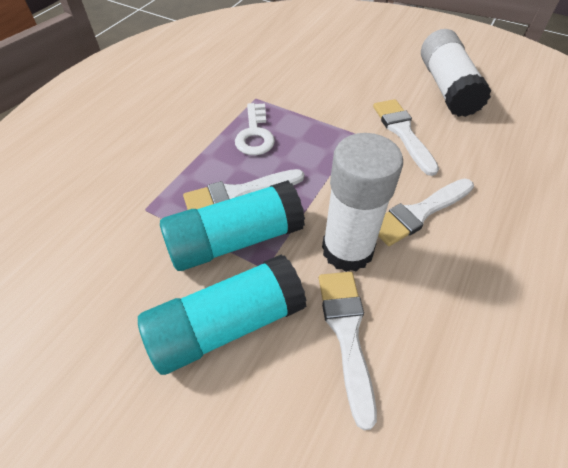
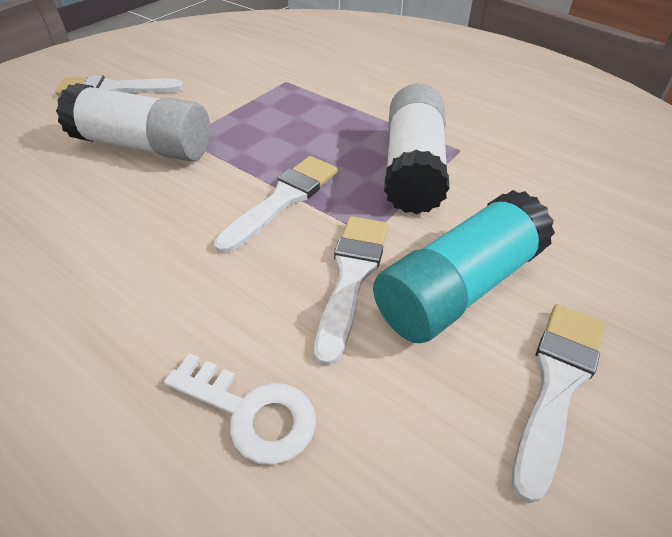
turquoise glue stick: 2 -> 1

